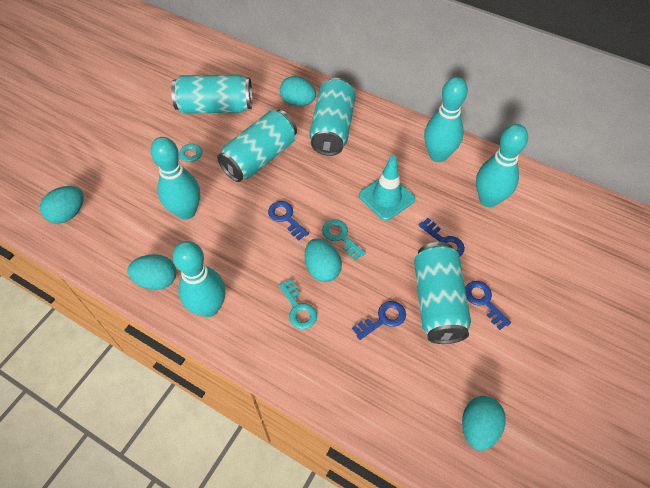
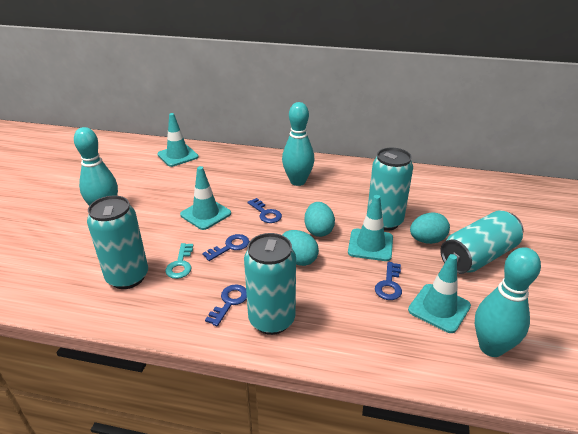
turquoise bowling pin: 4 -> 3
turquoise egg: 5 -> 3
turquoise key: 3 -> 1
turquoise traffic cone: 1 -> 4

